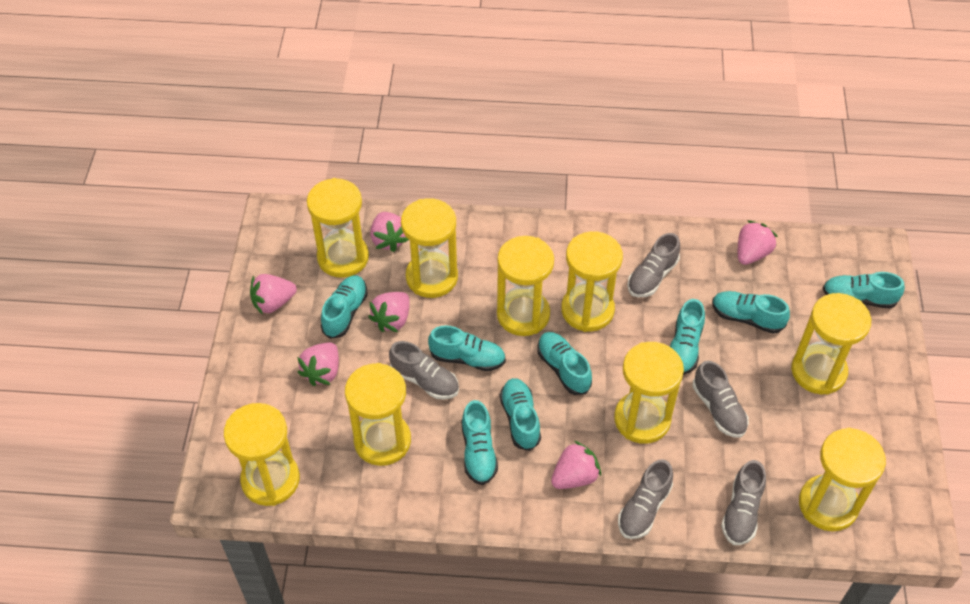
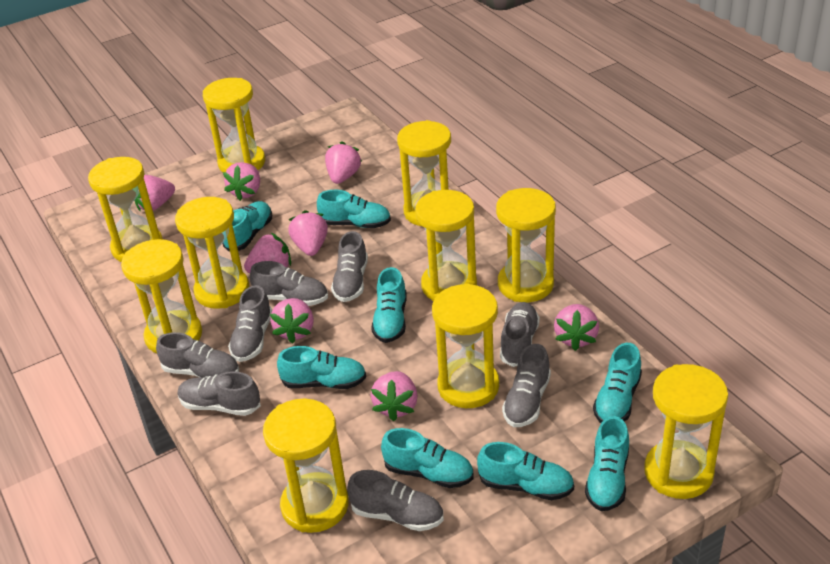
grey shoe: 5 -> 8
pink strawberry: 6 -> 8
yellow hourglass: 9 -> 10

